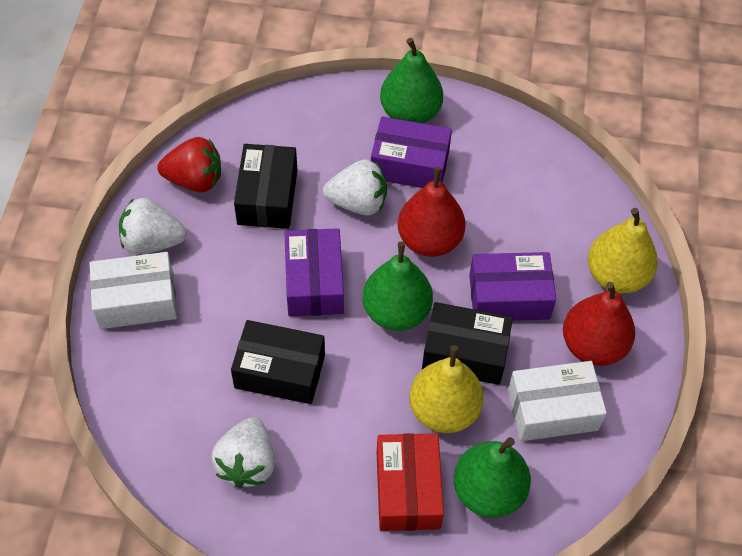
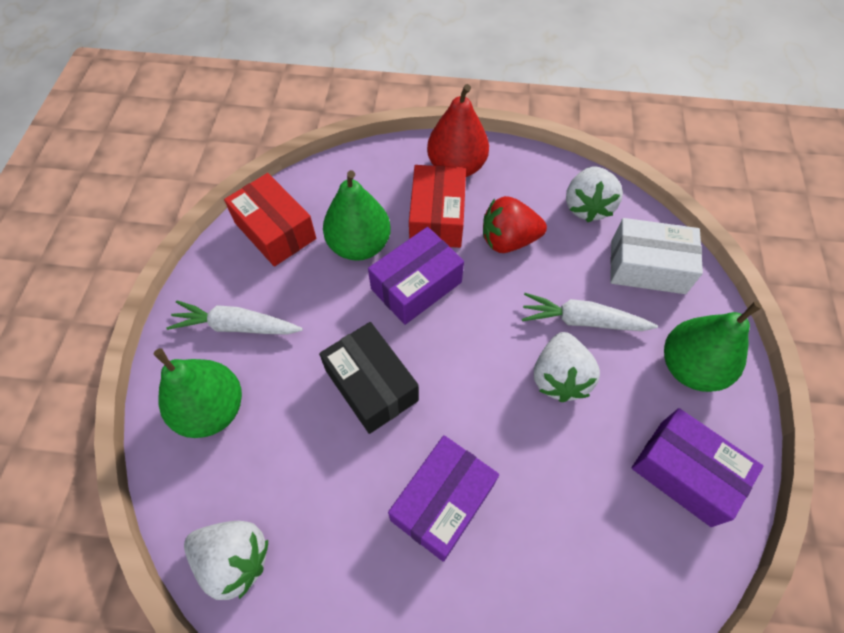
black box: 3 -> 1
red box: 1 -> 2
red pear: 2 -> 1
white box: 2 -> 1
white carrot: 0 -> 2
yellow pear: 2 -> 0

